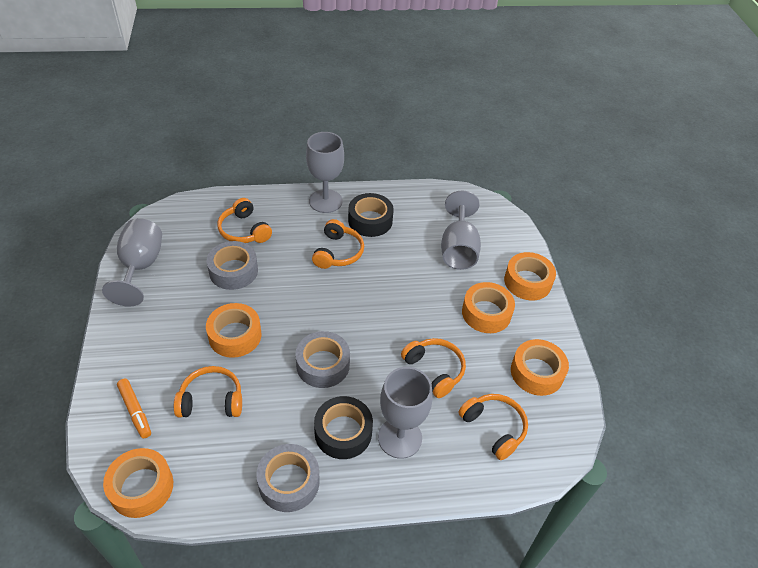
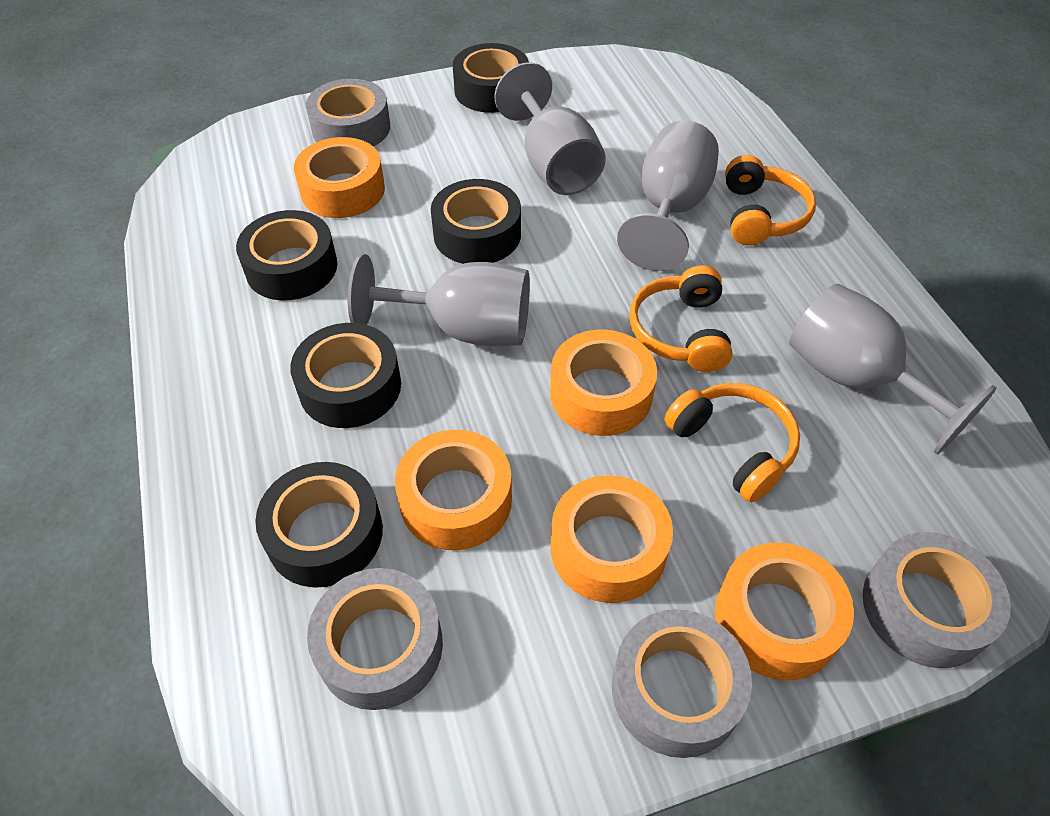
black tape: 2 -> 5
grey tape: 3 -> 4
orange headphones: 5 -> 3
orange marker: 1 -> 0

